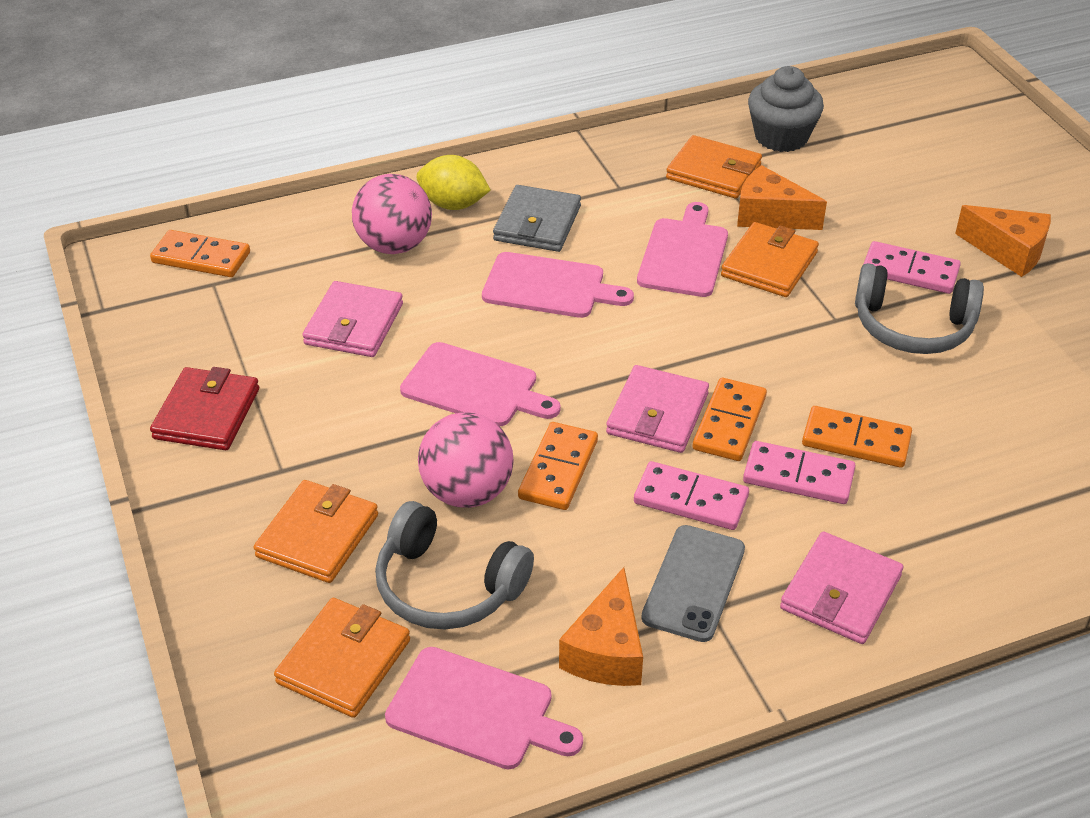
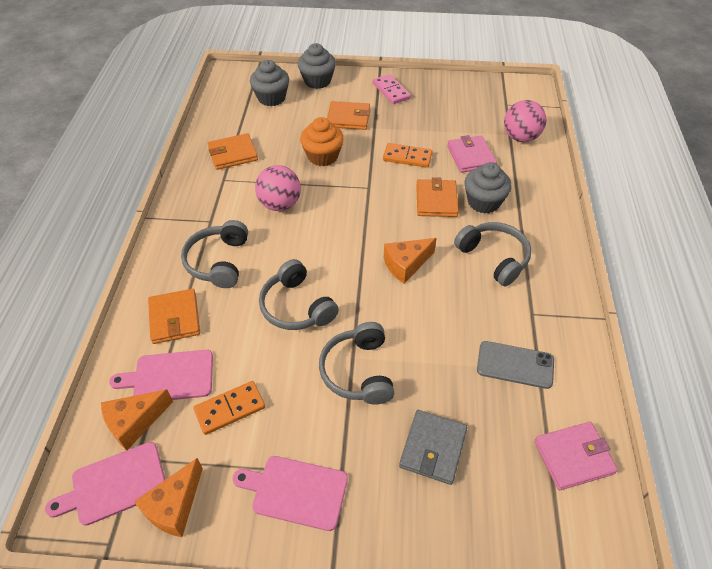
grey cupcake: 1 -> 3
grey headphones: 2 -> 4
orange cupcake: 0 -> 1
orange domino: 4 -> 2
pink cutting board: 4 -> 3
pink domino: 3 -> 1
pink wallet: 3 -> 2
red wallet: 1 -> 0
yellow lemon: 1 -> 0

